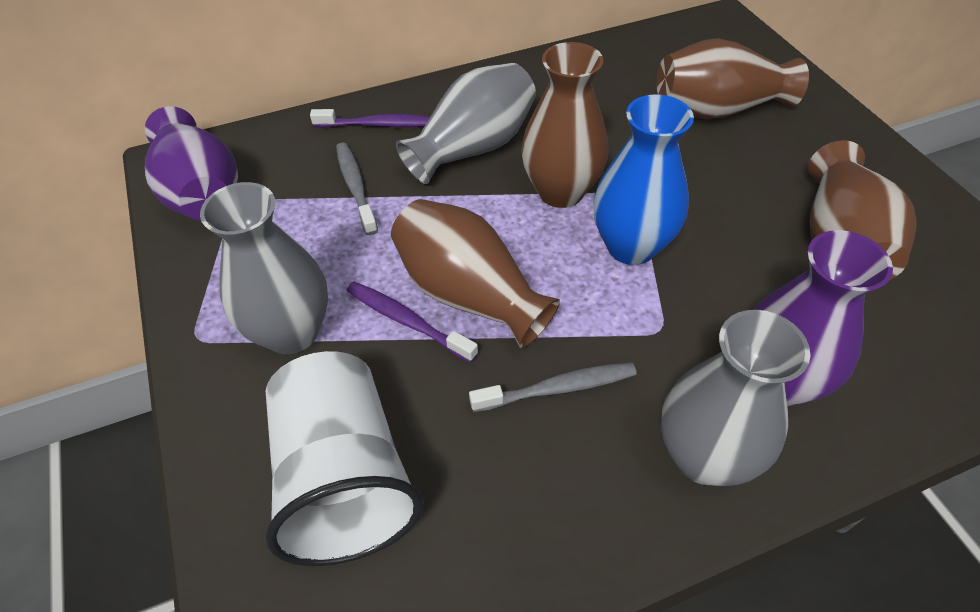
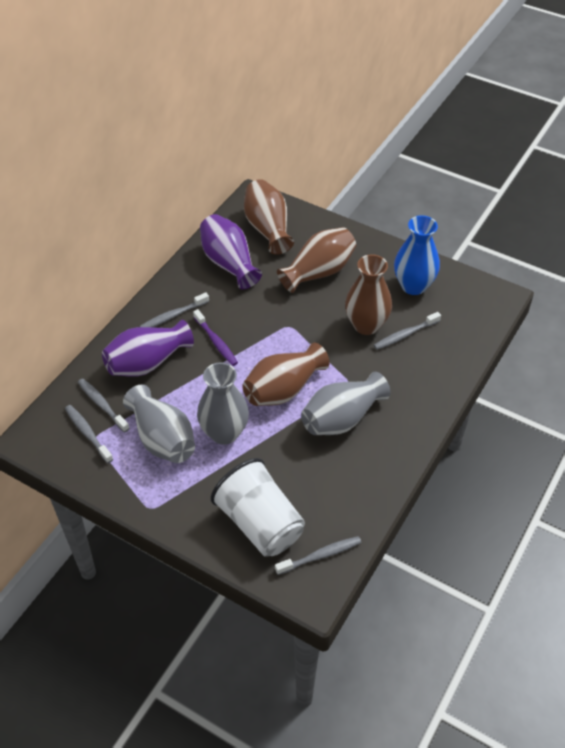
grey toothbrush: 2 -> 5
purple toothbrush: 2 -> 1

